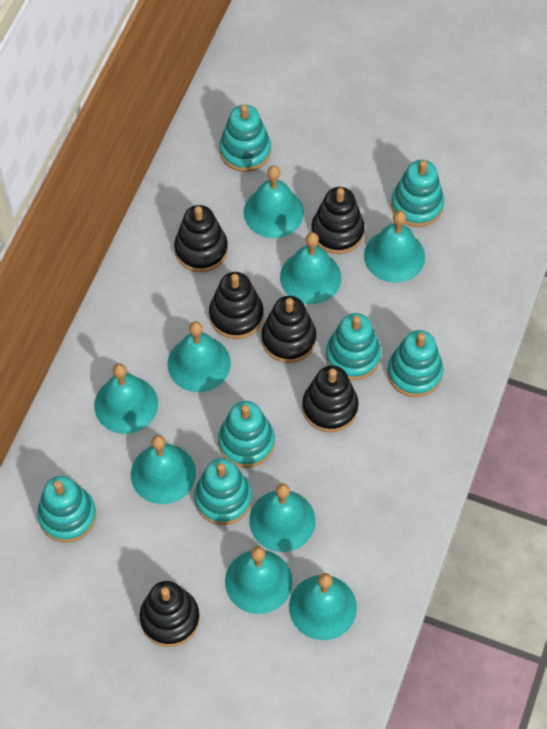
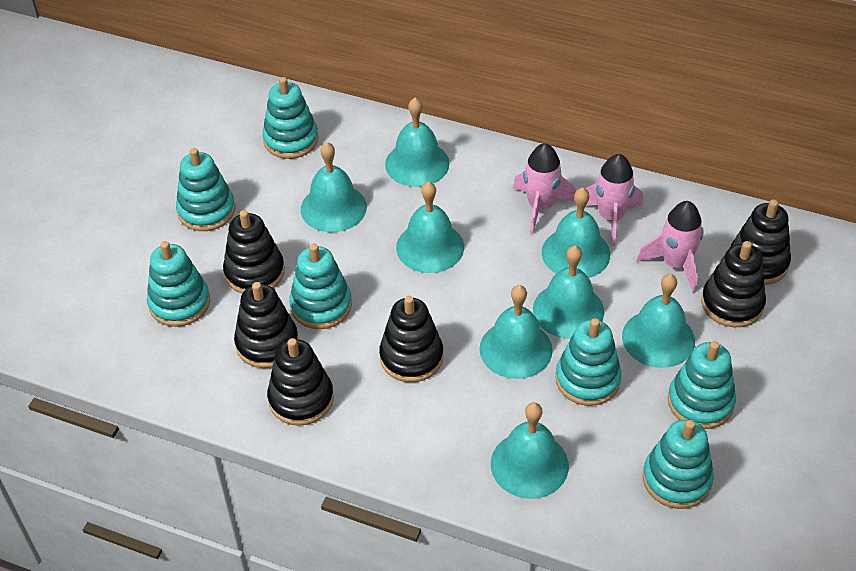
pink rocket: 0 -> 3
turquoise bell: 9 -> 8

